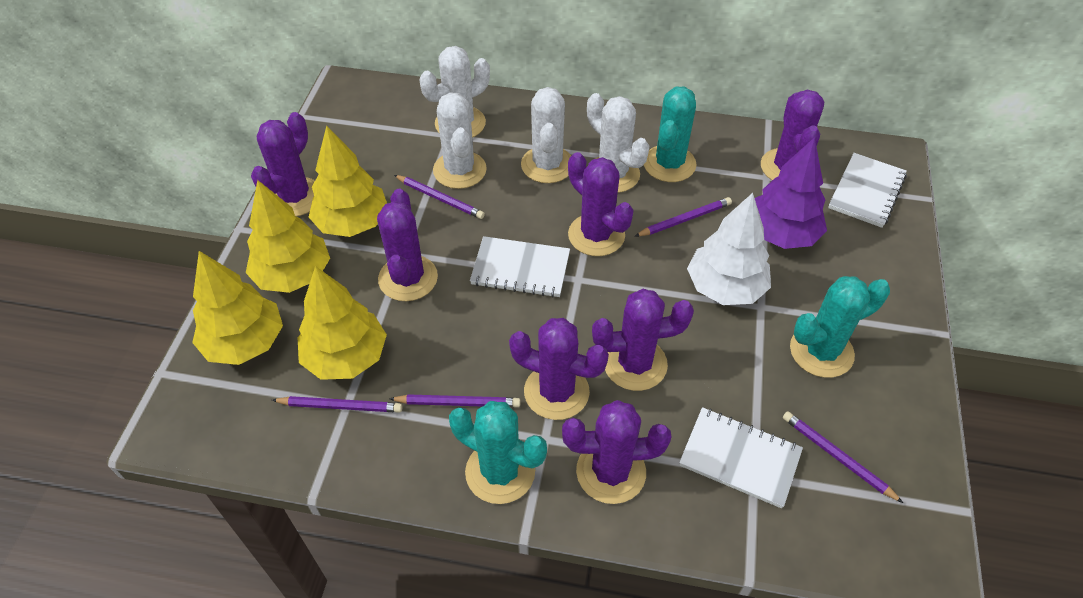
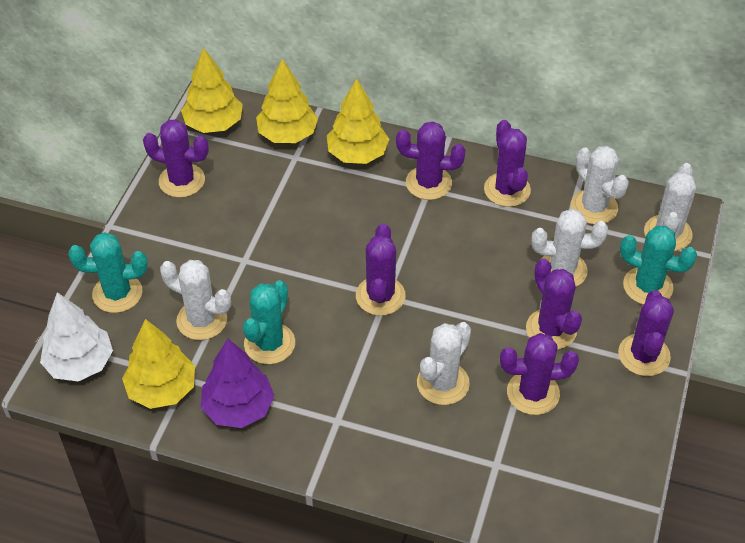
purple pencil: 5 -> 0
white cactus: 4 -> 5
white notebook: 3 -> 0

